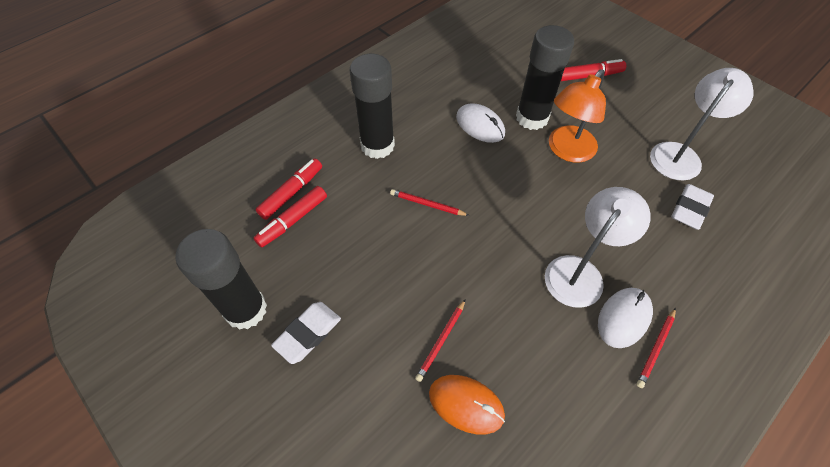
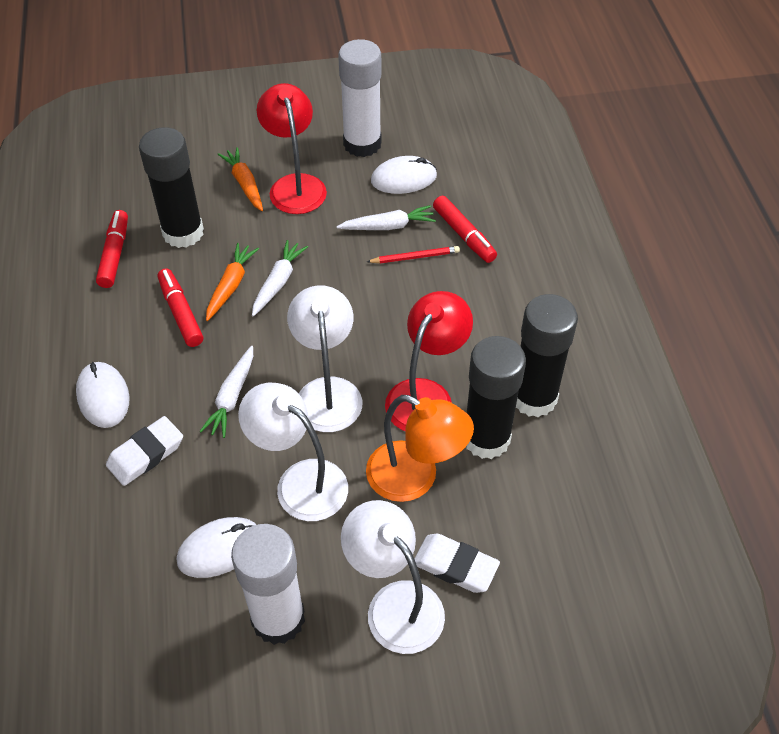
orange carrot: 0 -> 2
orange mouse: 1 -> 0
red lamp: 0 -> 2
red pencil: 3 -> 1
white carrot: 0 -> 3
white glue stick: 0 -> 2
white lamp: 2 -> 3
white mouse: 2 -> 3

